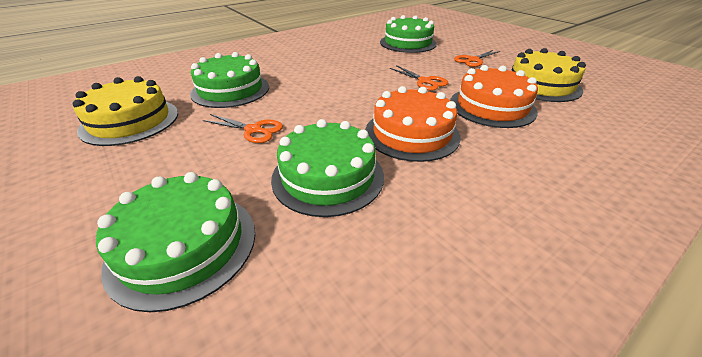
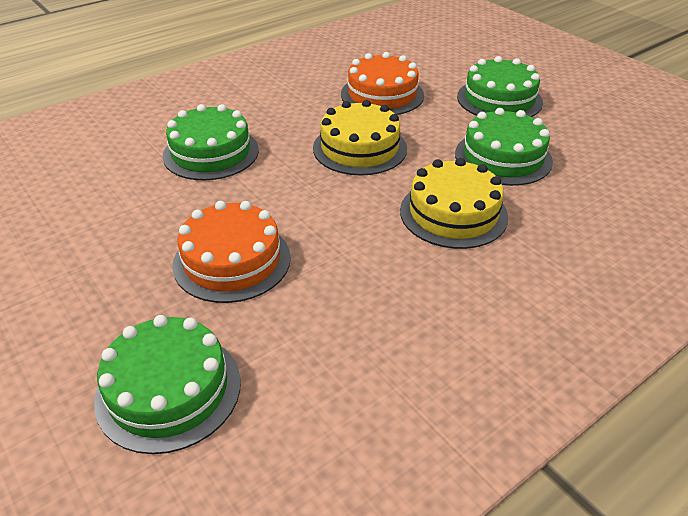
orange scissors: 3 -> 0

